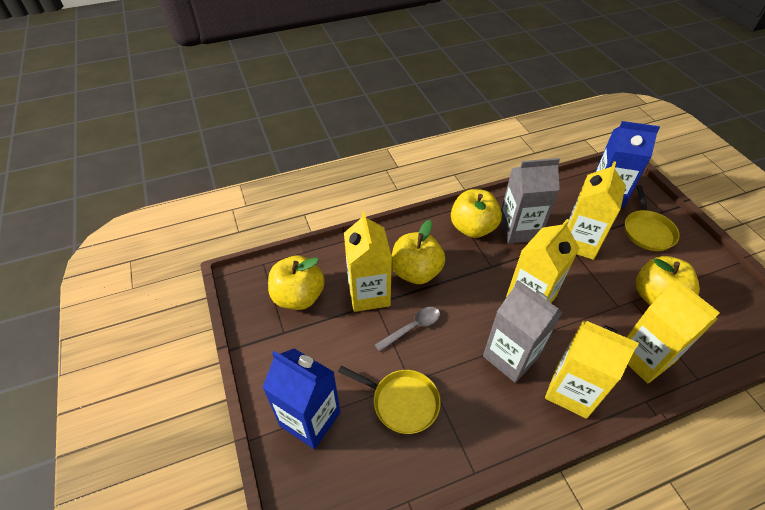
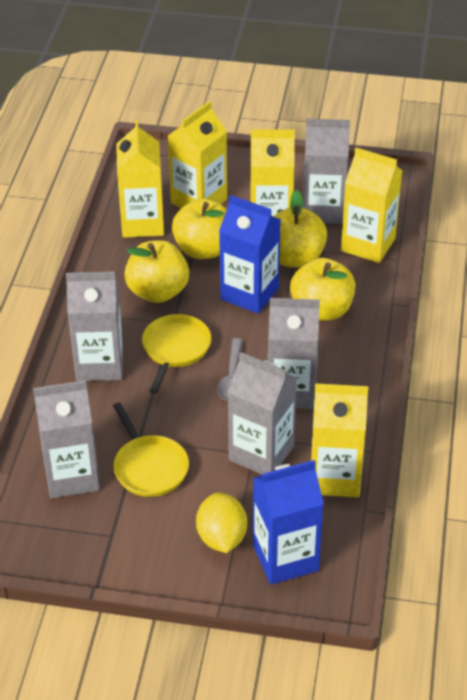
grey carton: 2 -> 5
yellow lemon: 0 -> 1

